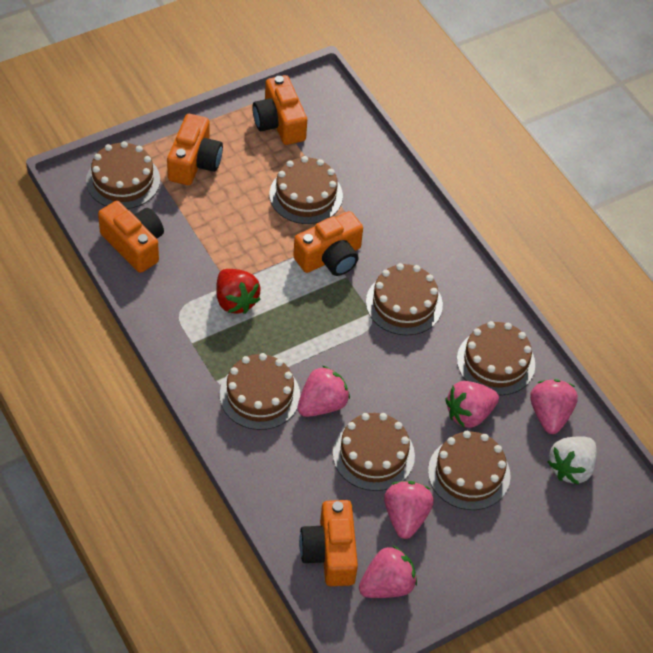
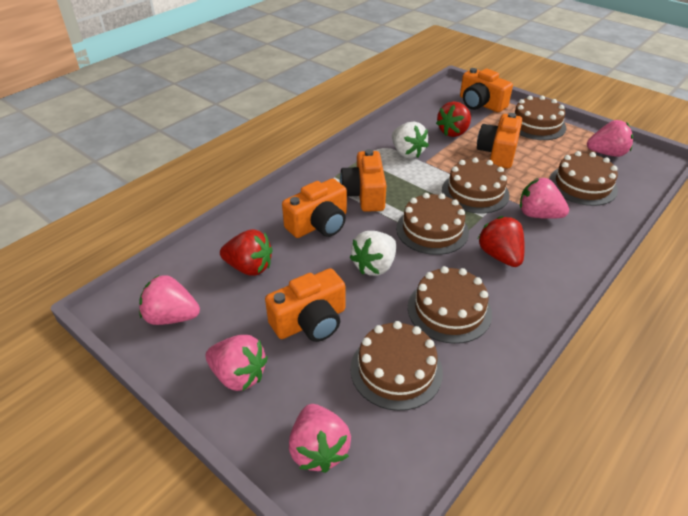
brown cake: 7 -> 6
red strawberry: 1 -> 3
white strawberry: 1 -> 2

